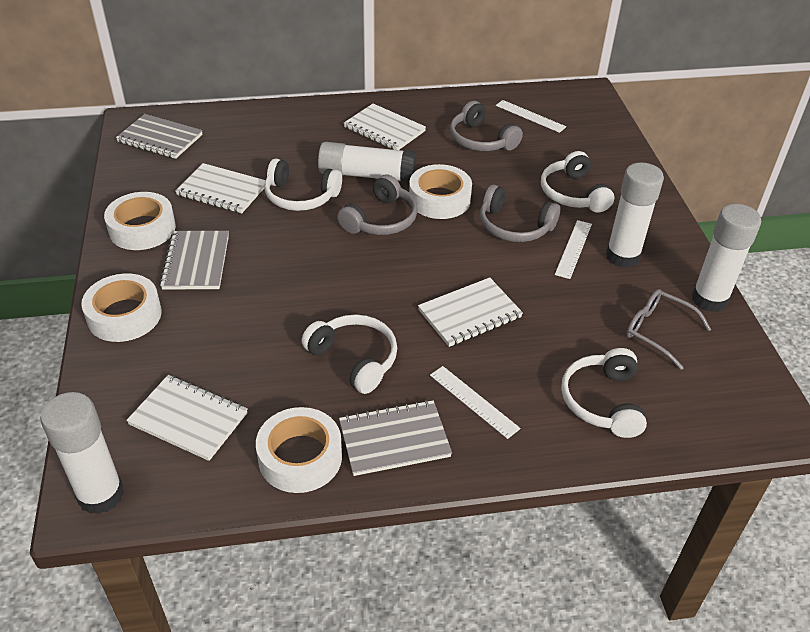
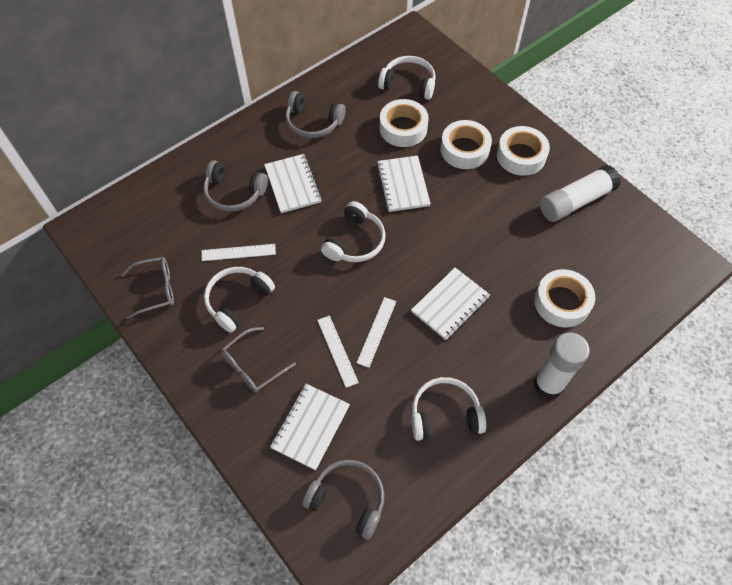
grey glasses: 1 -> 2
grey notebook: 3 -> 0
white glue stick: 4 -> 2

